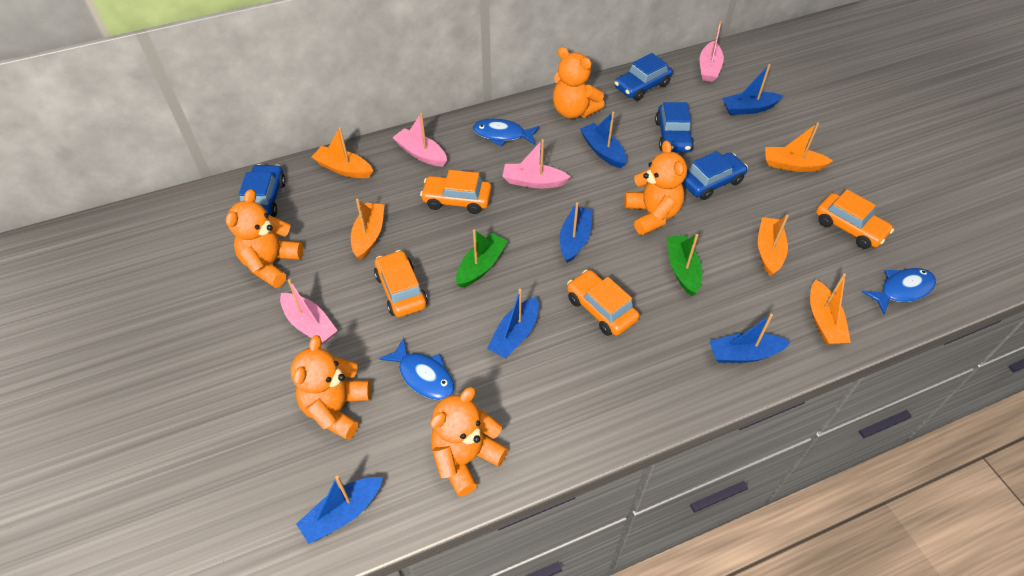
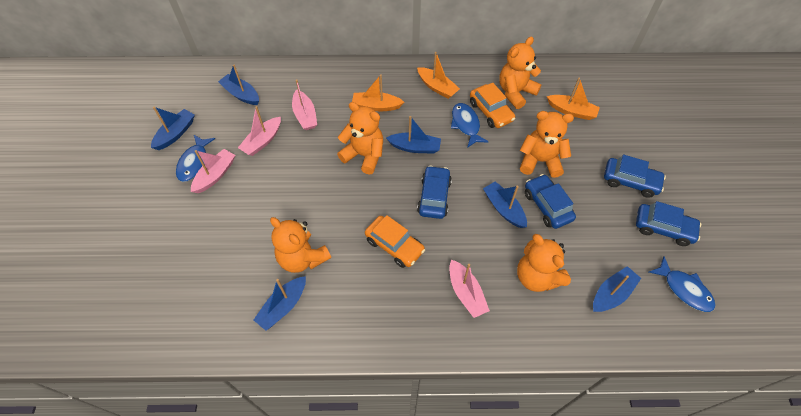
green boat: 2 -> 0
orange boat: 5 -> 3
orange car: 4 -> 2

